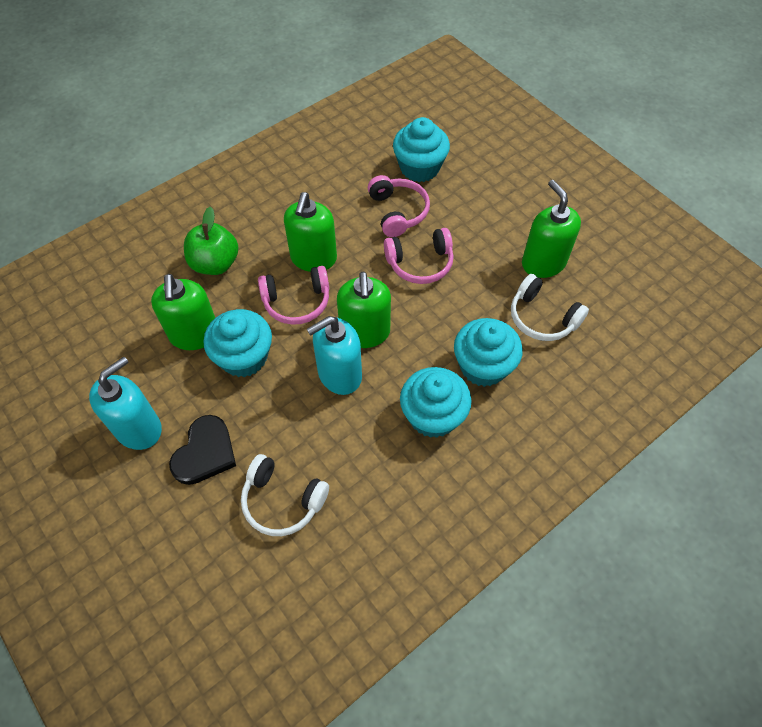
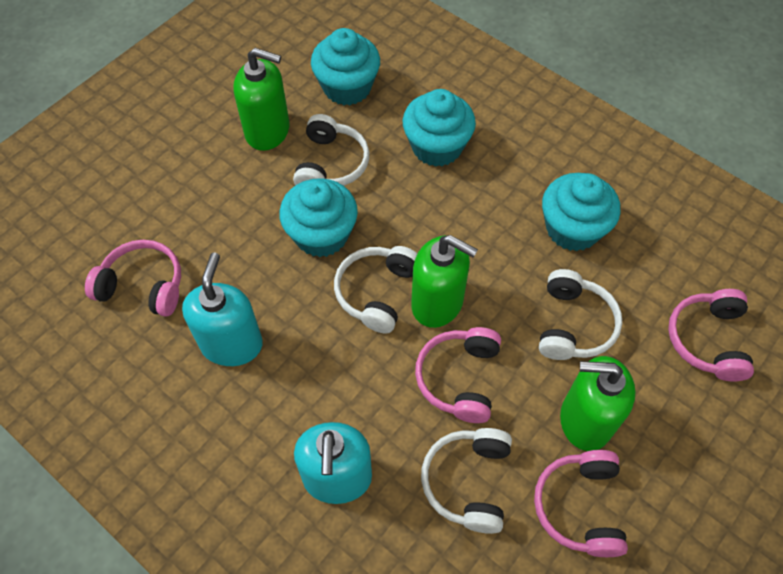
black heart: 1 -> 0
green apple: 1 -> 0
green soap dispenser: 4 -> 3
pink headphones: 3 -> 4
white headphones: 2 -> 4

